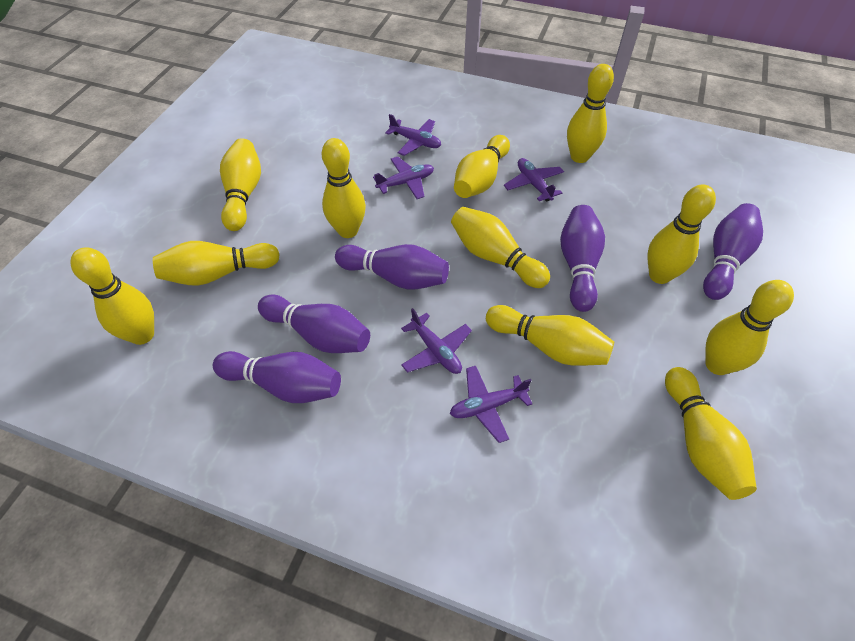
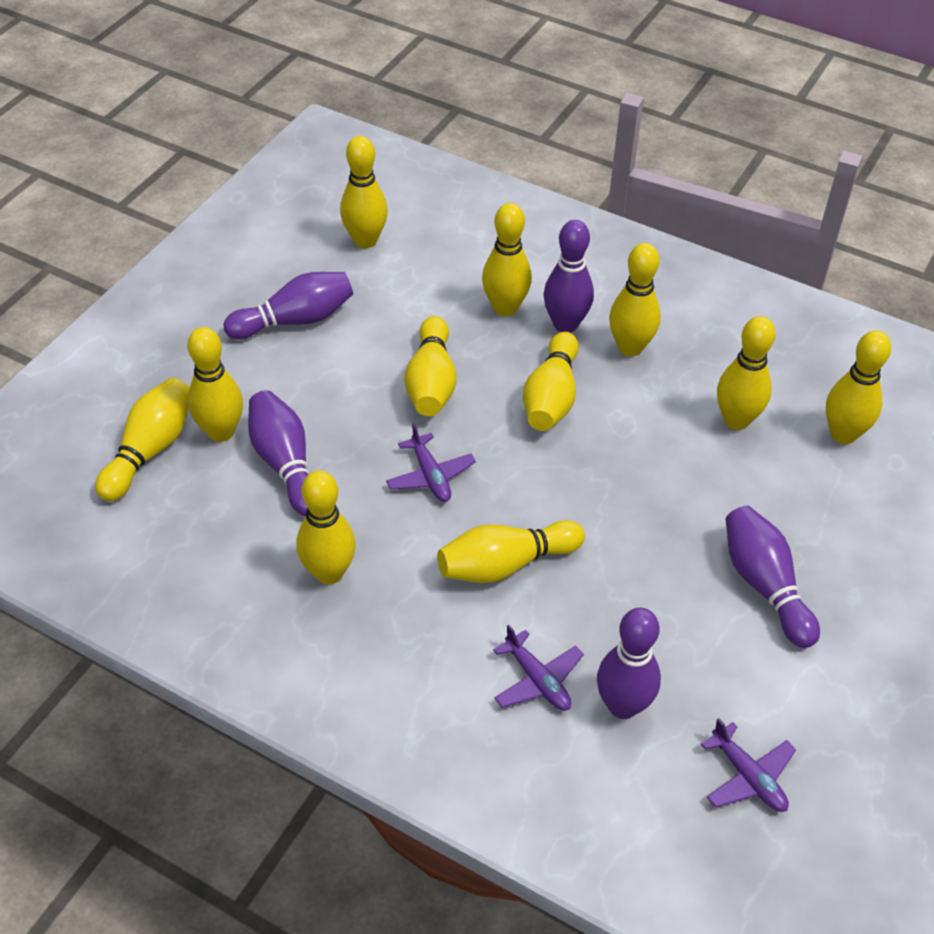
purple plane: 5 -> 3

